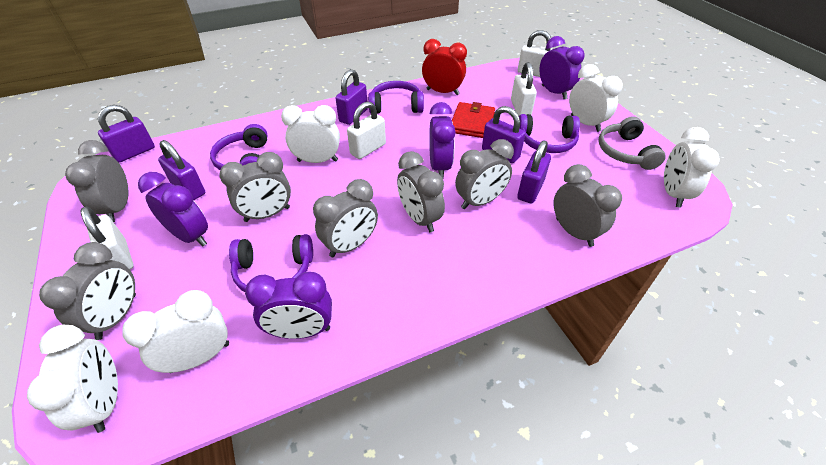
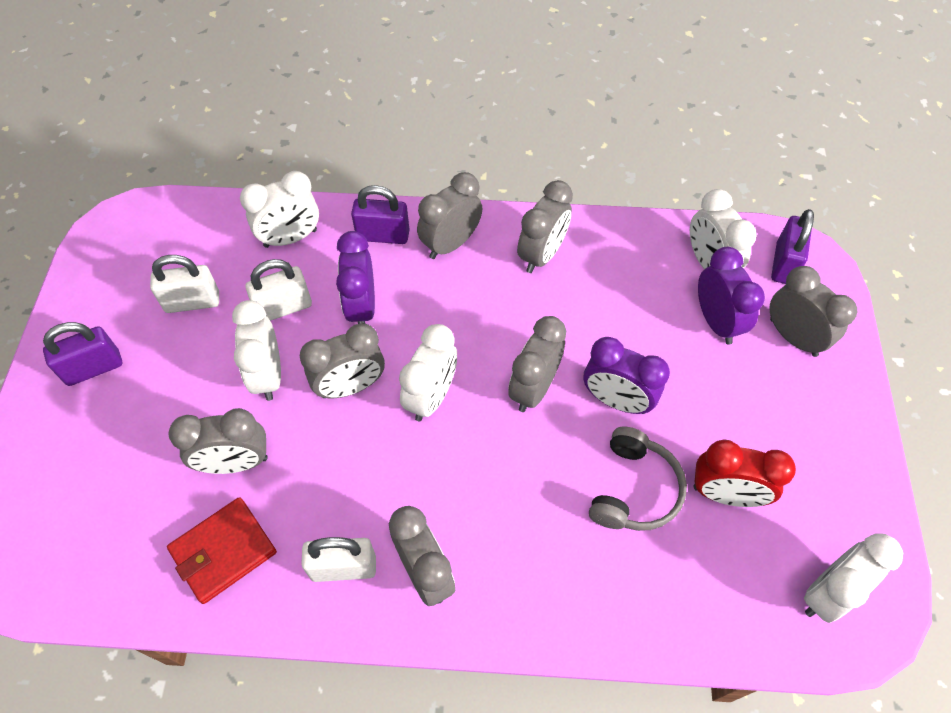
purple clock: 4 -> 3
purple headphones: 4 -> 0
purple padlock: 5 -> 3
white padlock: 4 -> 3

